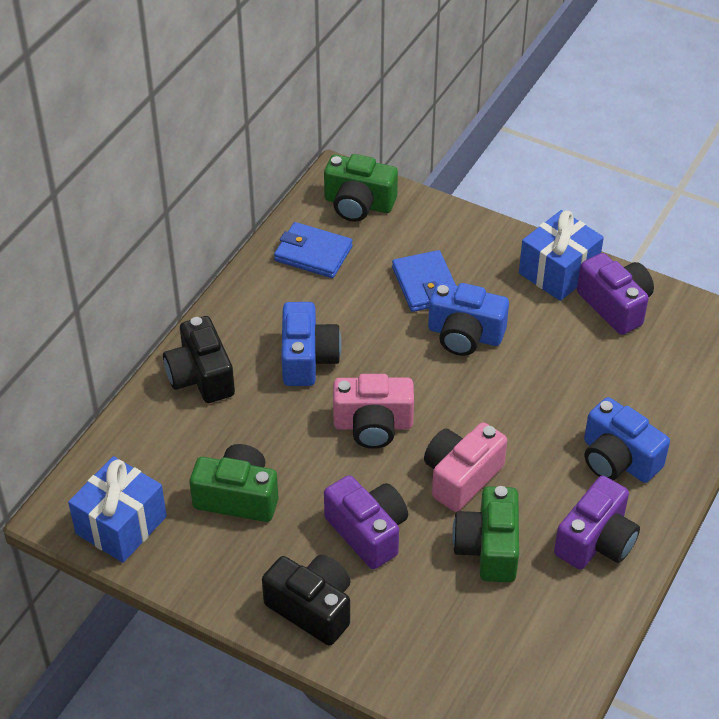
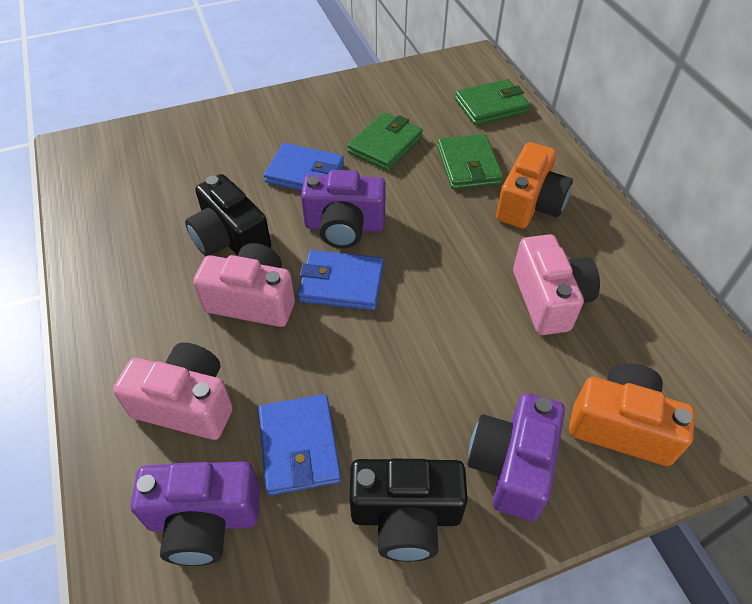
blue camera: 3 -> 0
blue gift: 2 -> 0
blue wallet: 2 -> 3
green camera: 3 -> 0
green wallet: 0 -> 3
orange camera: 0 -> 2
pink camera: 2 -> 3

